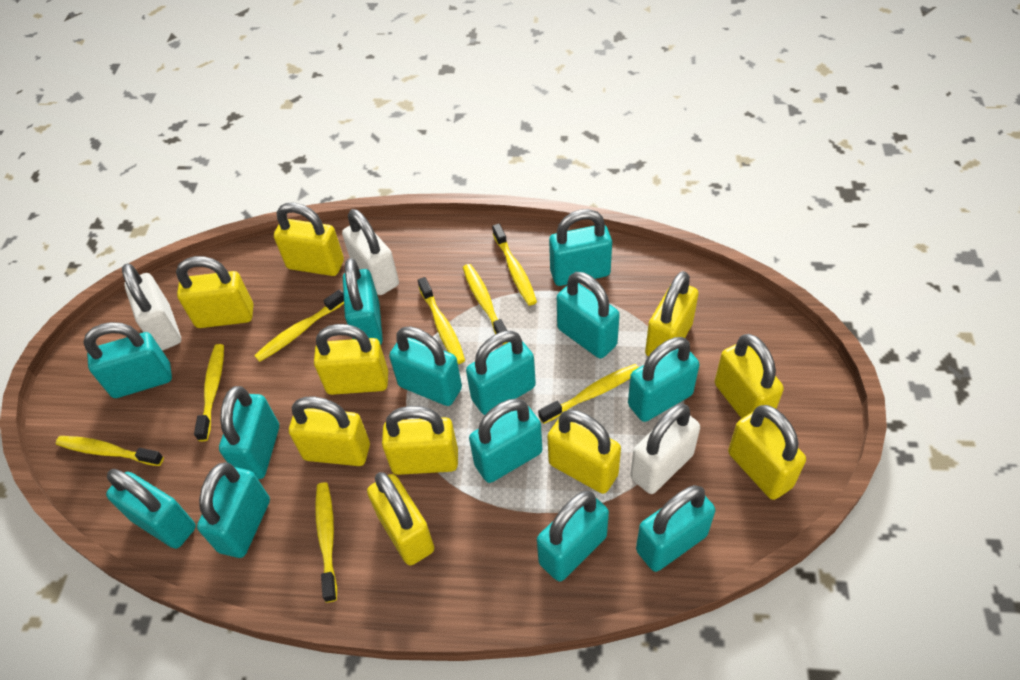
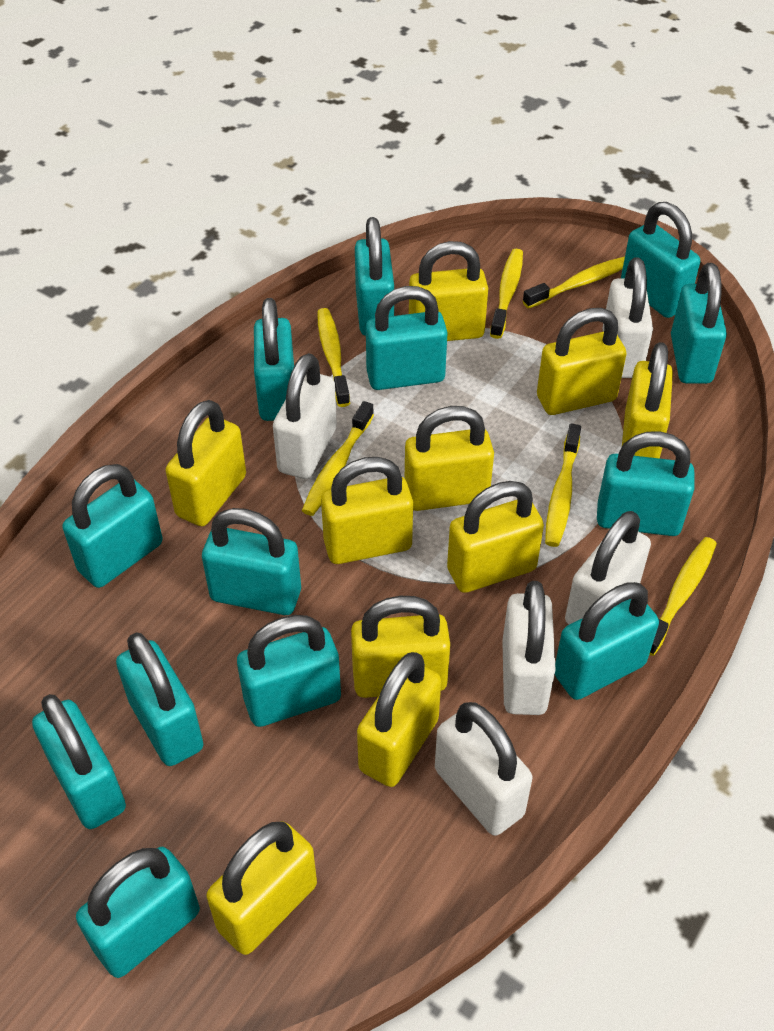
white padlock: 3 -> 5
yellow toothbrush: 8 -> 6

